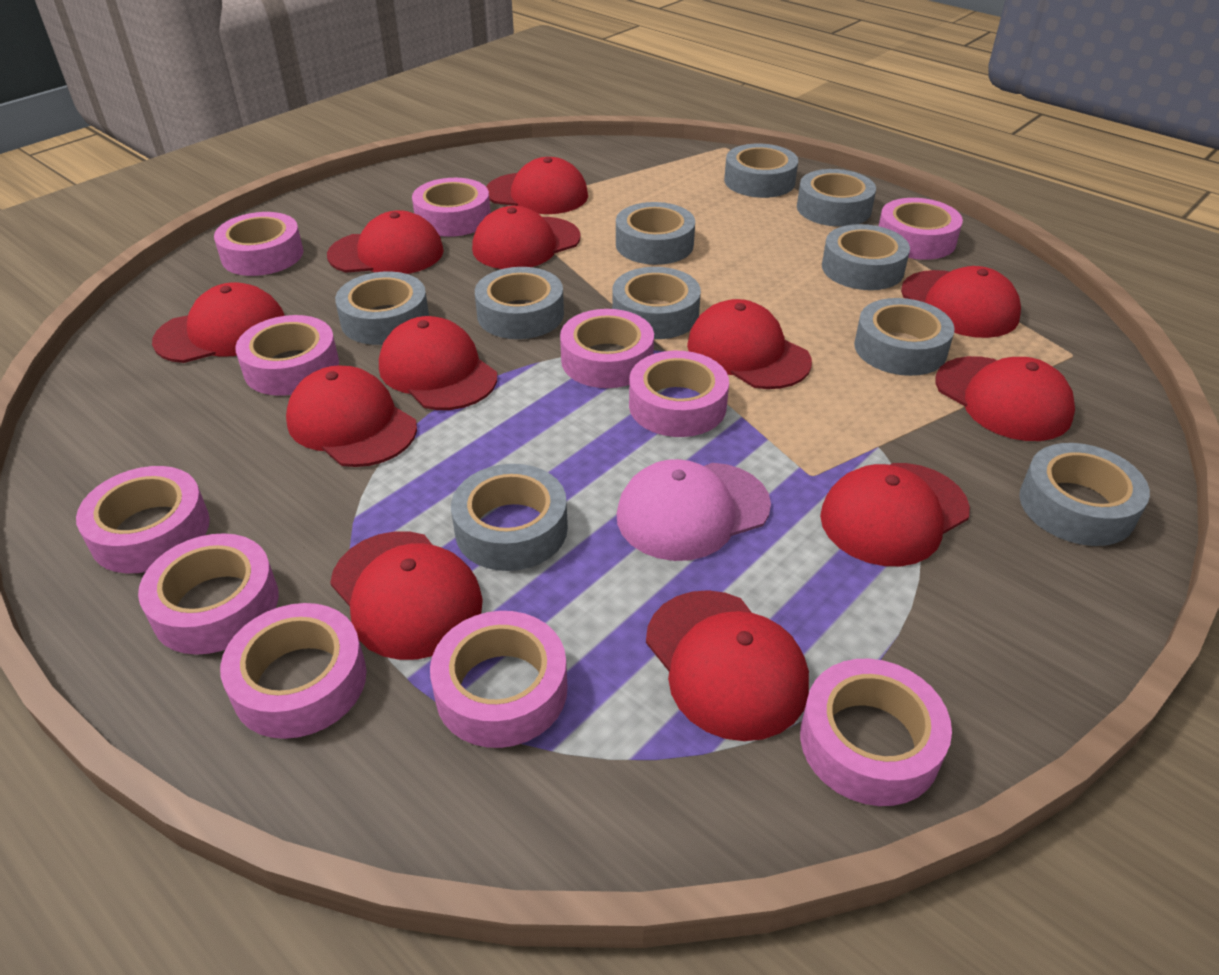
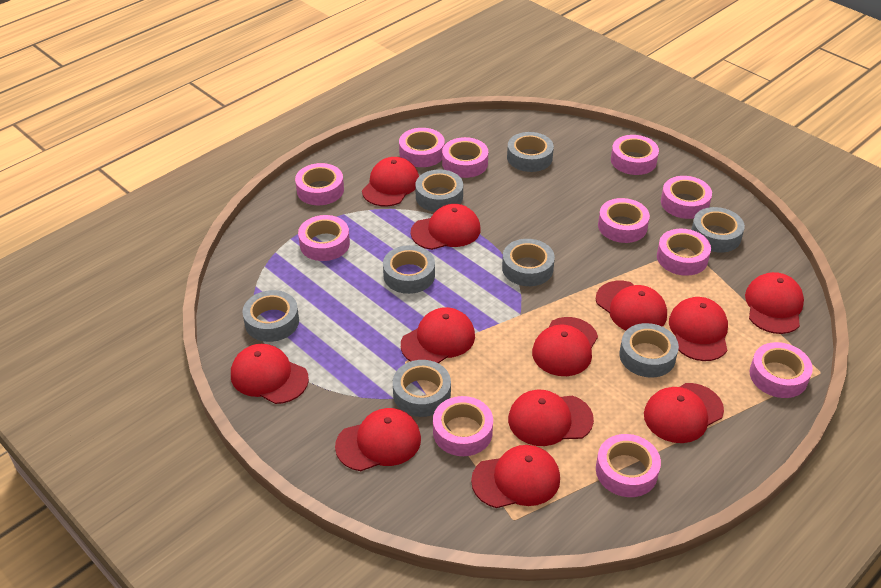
grey tape: 10 -> 8
pink cap: 1 -> 0

